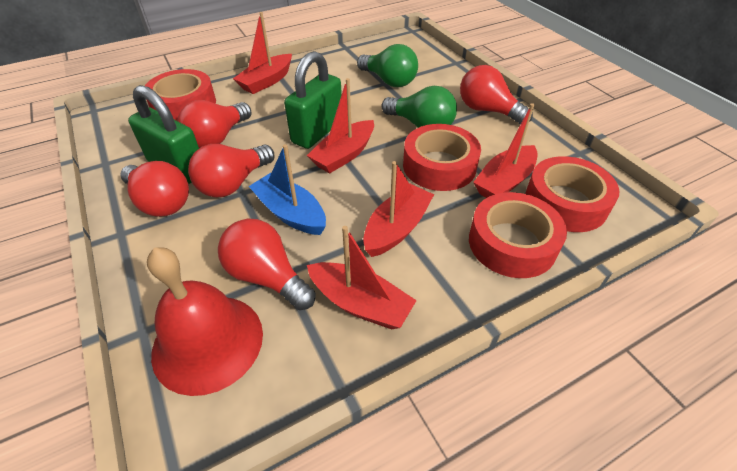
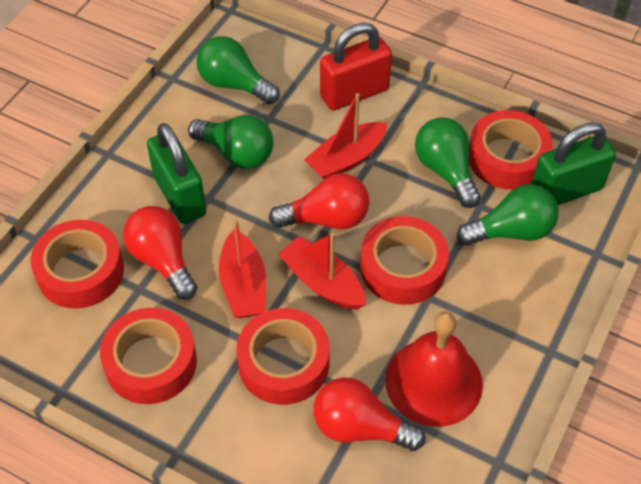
blue boat: 1 -> 0
green light bulb: 2 -> 4
red boat: 5 -> 3
red light bulb: 5 -> 3
red padlock: 0 -> 1
red tape: 4 -> 5

